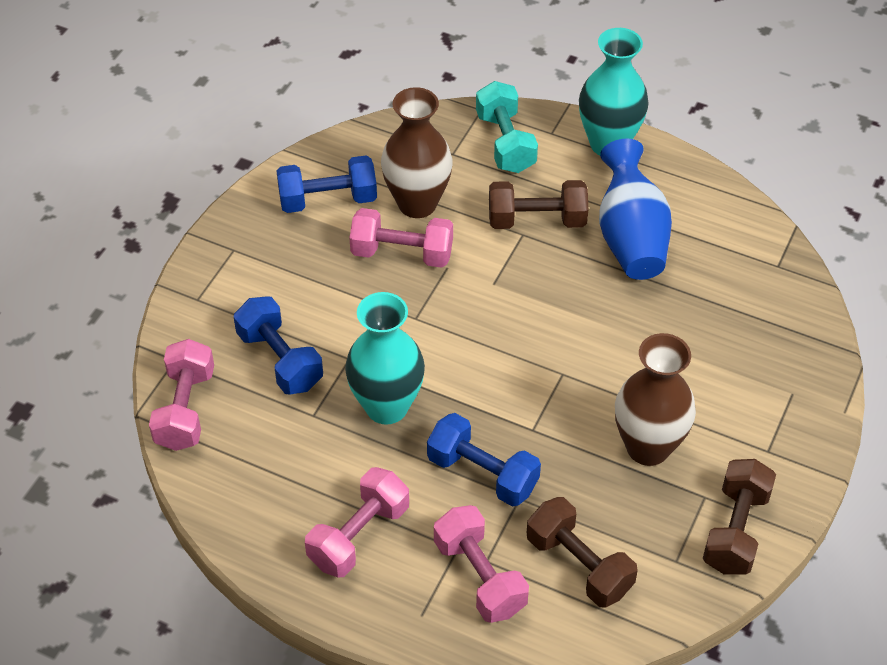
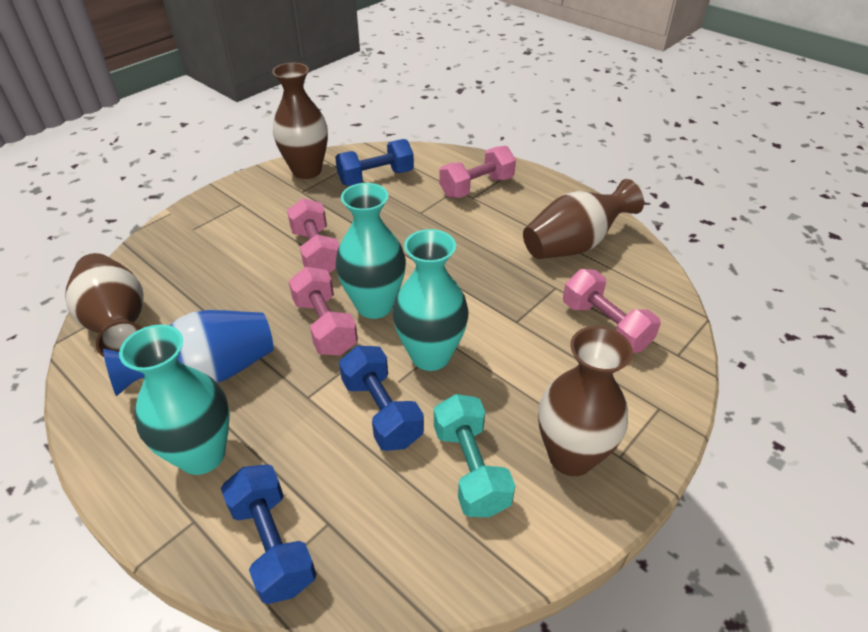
brown dumbbell: 3 -> 0
brown vase: 2 -> 4
turquoise vase: 2 -> 3

